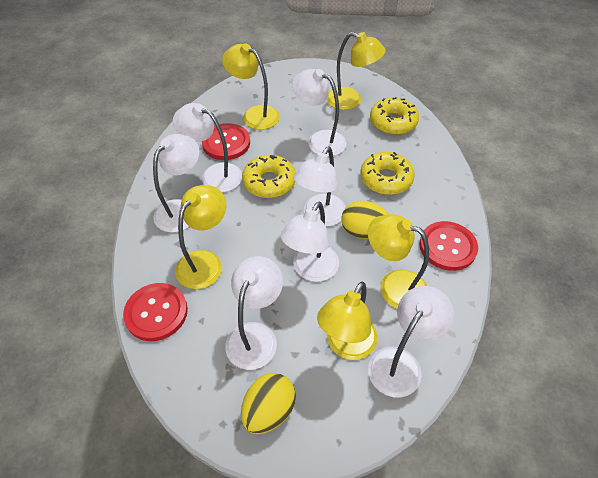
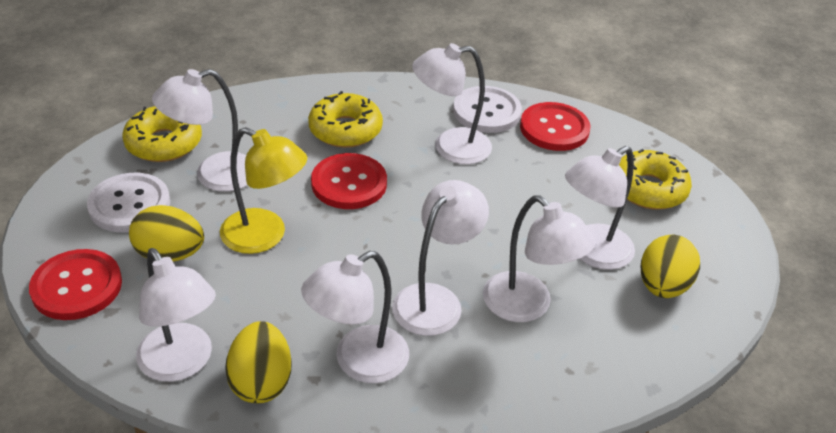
white button: 0 -> 2
yellow egg: 2 -> 3
yellow lamp: 5 -> 1

